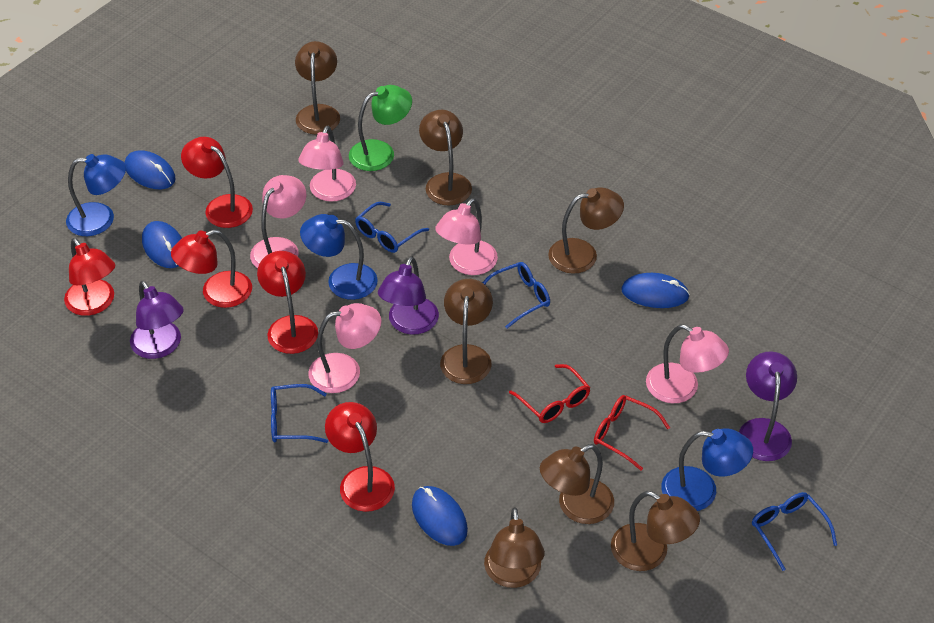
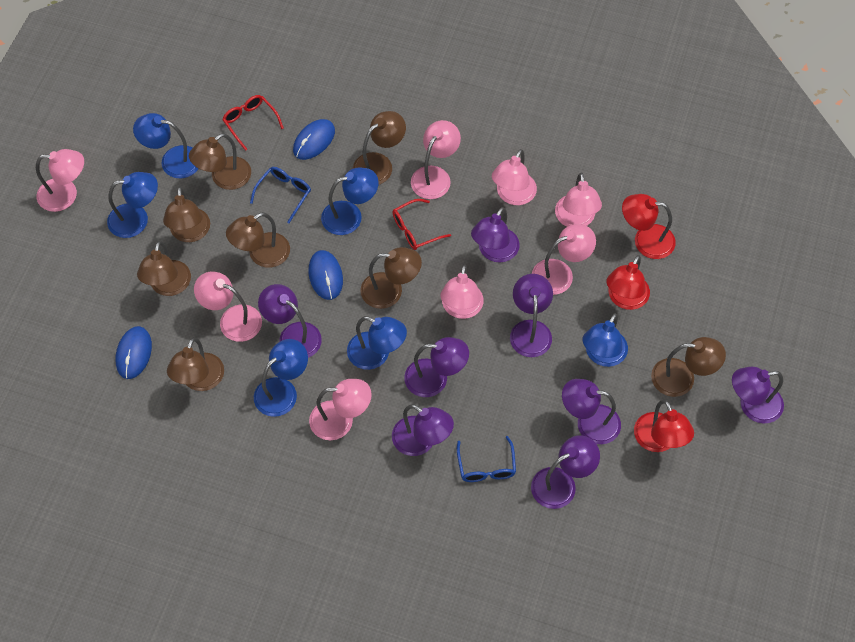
blue glasses: 4 -> 2
blue lamp: 3 -> 6
blue mouse: 4 -> 3
brown lamp: 7 -> 8
green lamp: 1 -> 0
pink lamp: 5 -> 8
purple lamp: 3 -> 8
red lamp: 5 -> 3

